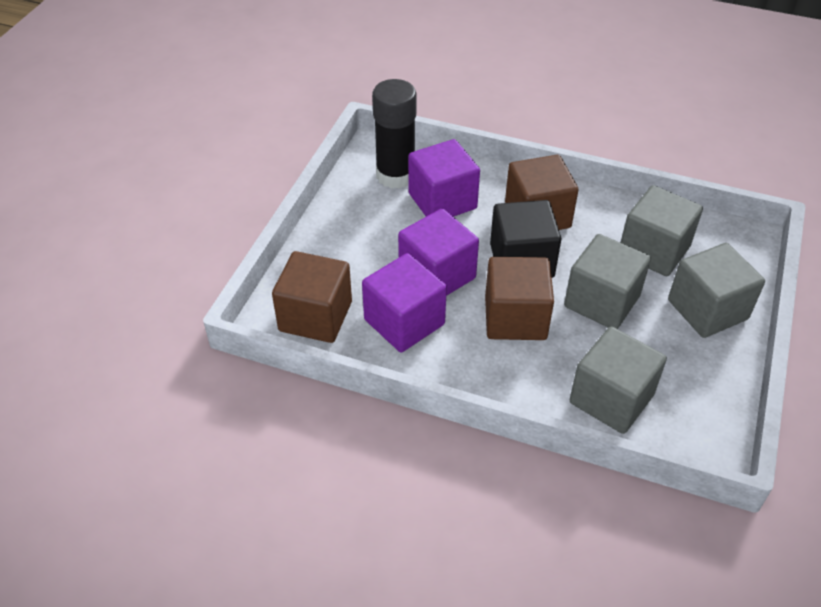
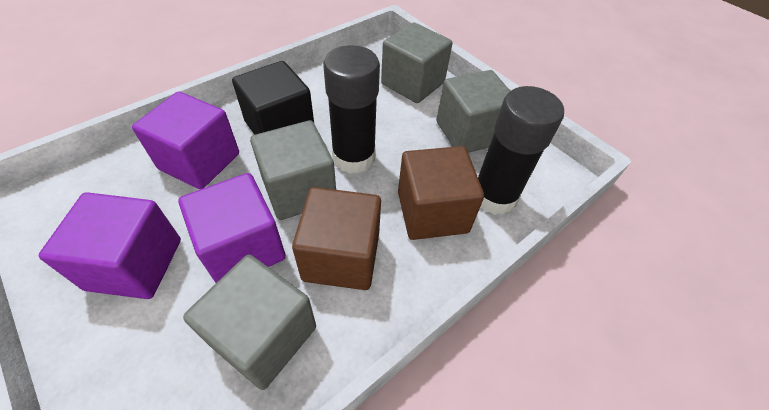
black glue stick: 1 -> 2
brown cube: 3 -> 2

